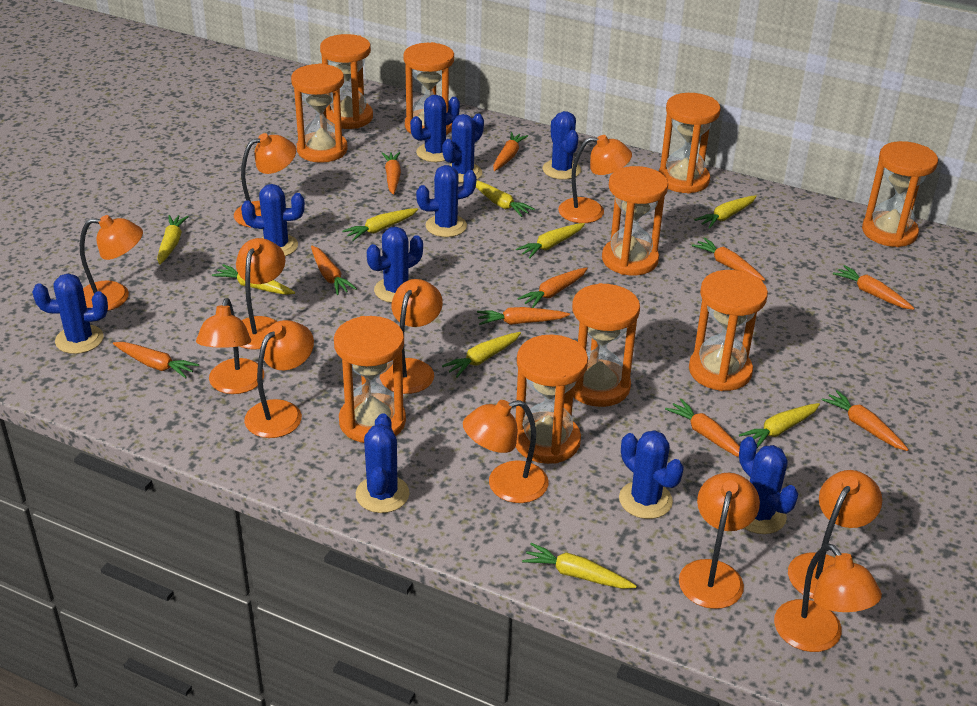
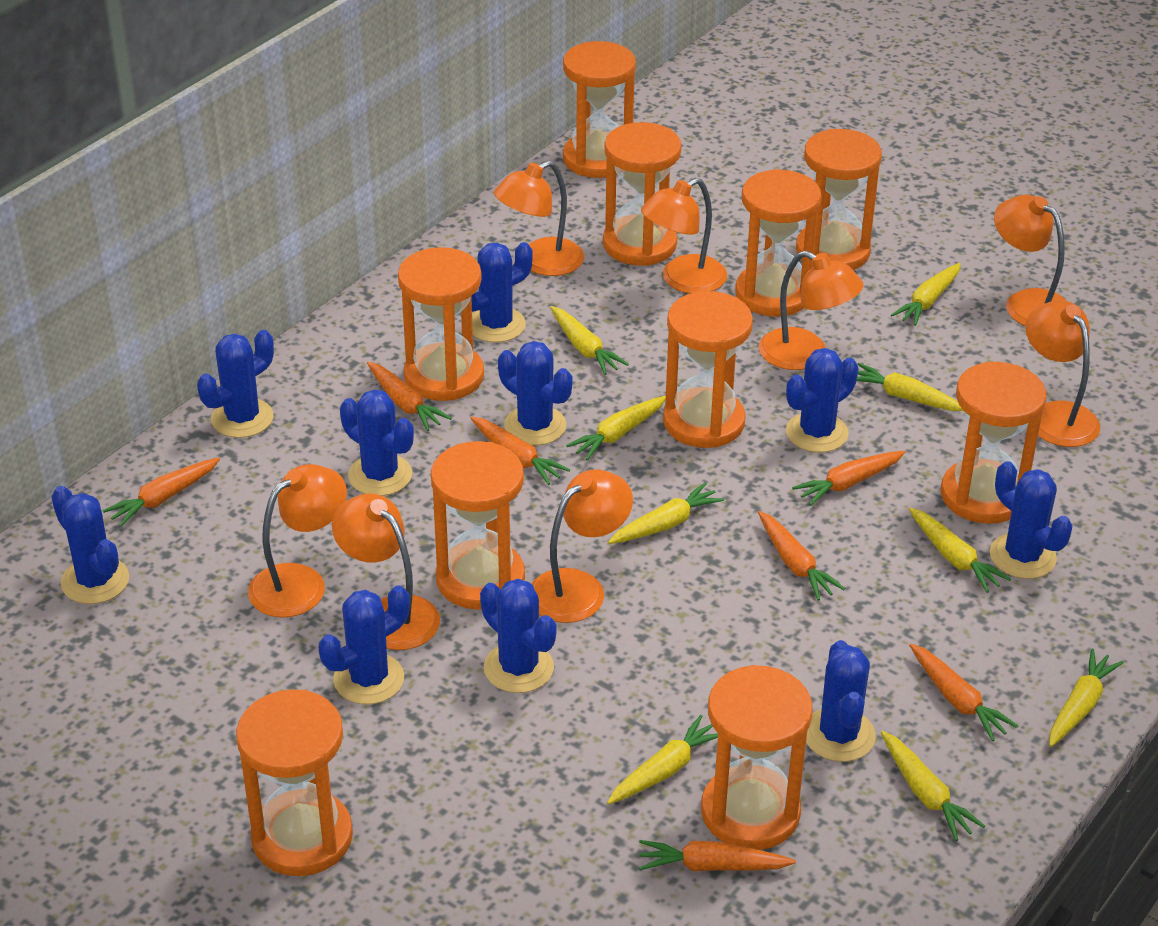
orange carrot: 10 -> 7
orange lamp: 11 -> 8

